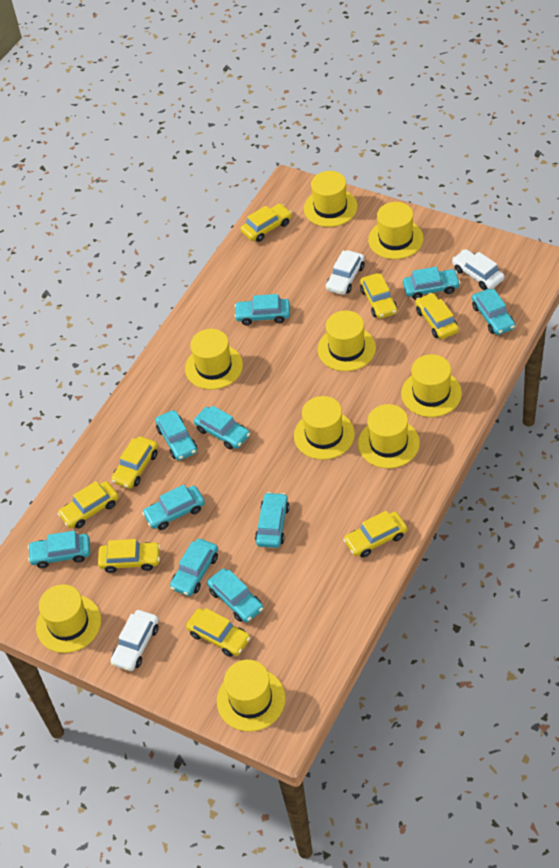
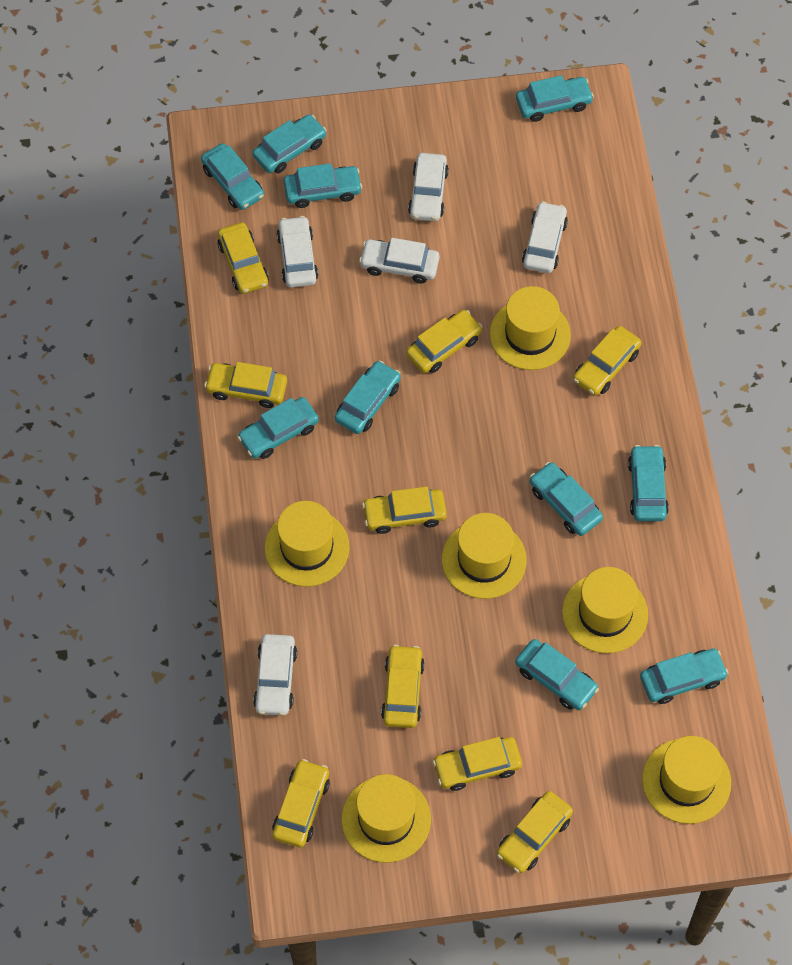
white car: 3 -> 5
yellow car: 8 -> 9
yellow hat: 9 -> 6

